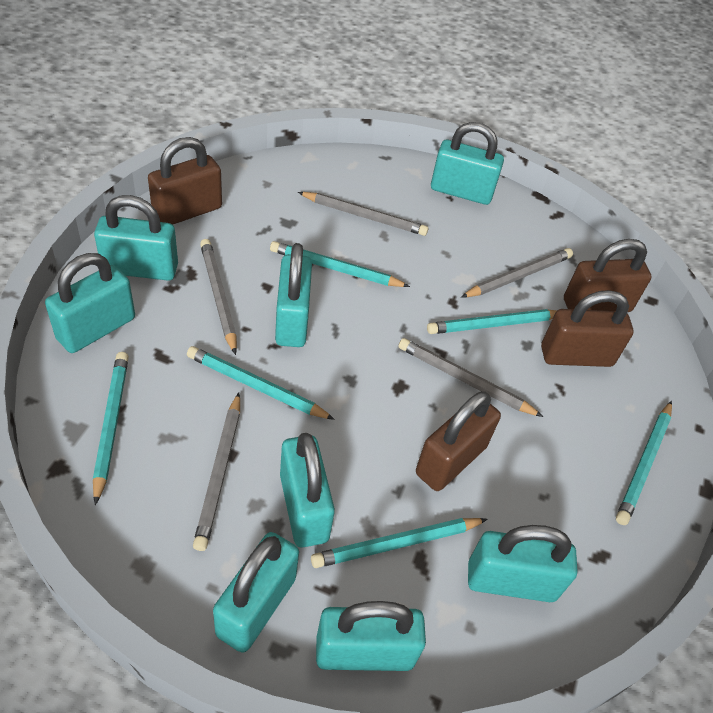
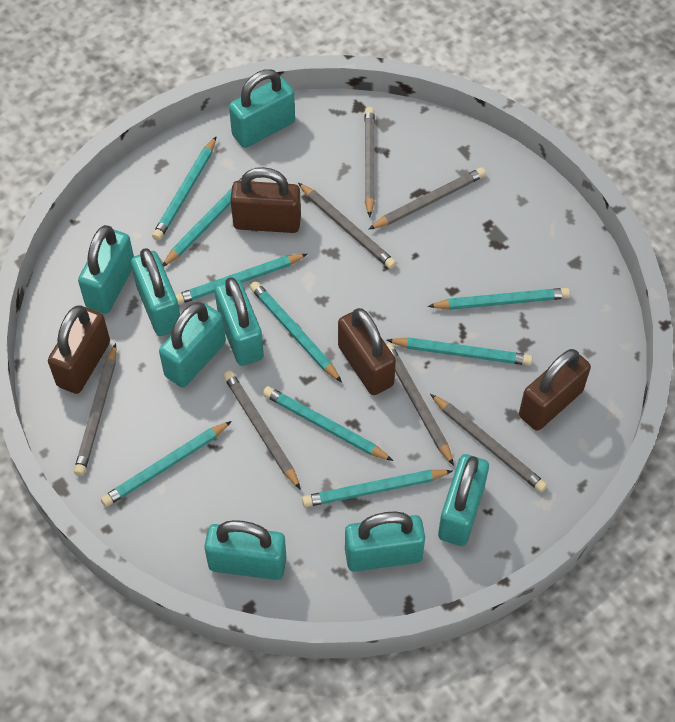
grey pencil: 5 -> 7
turquoise pencil: 6 -> 9

